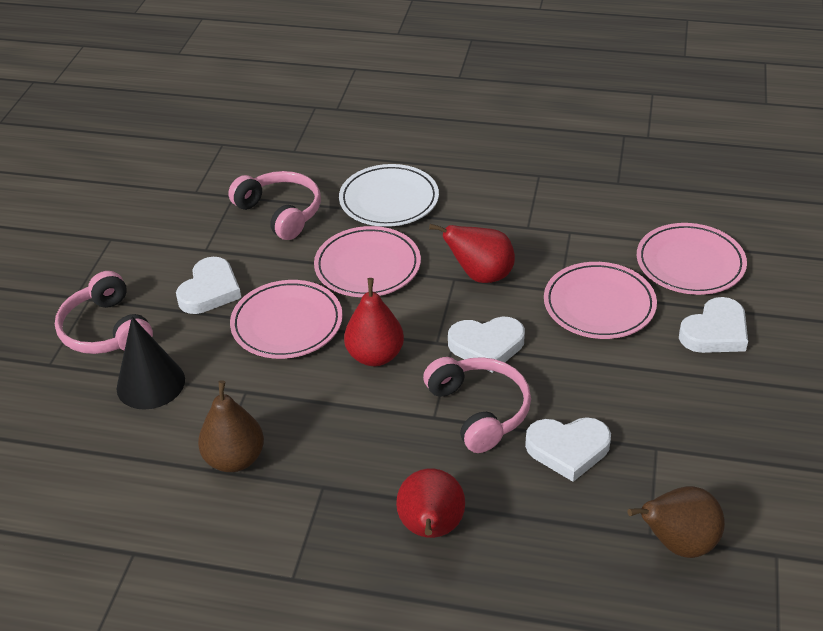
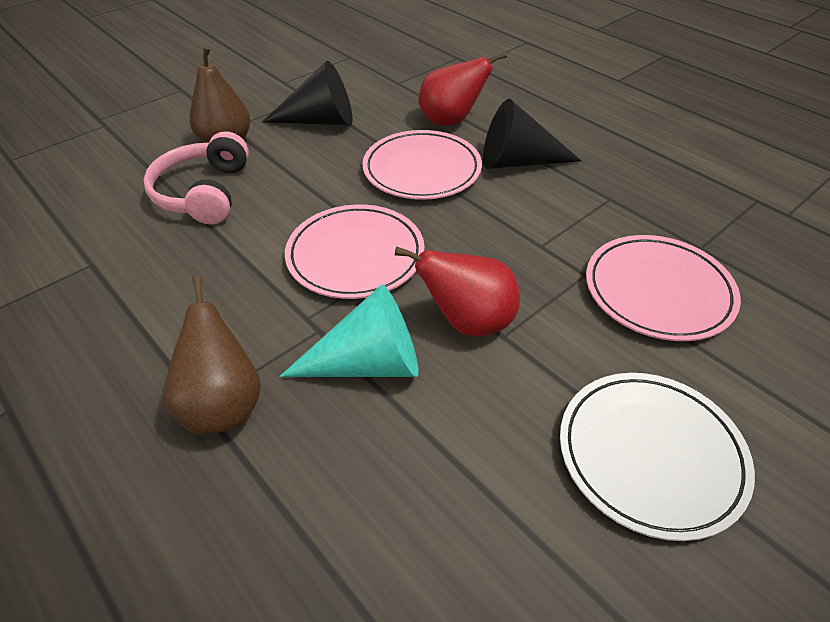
black cone: 1 -> 2
pink headphones: 3 -> 1
pink plate: 4 -> 3
red pear: 3 -> 2
turquoise cone: 0 -> 1
white heart: 4 -> 0

